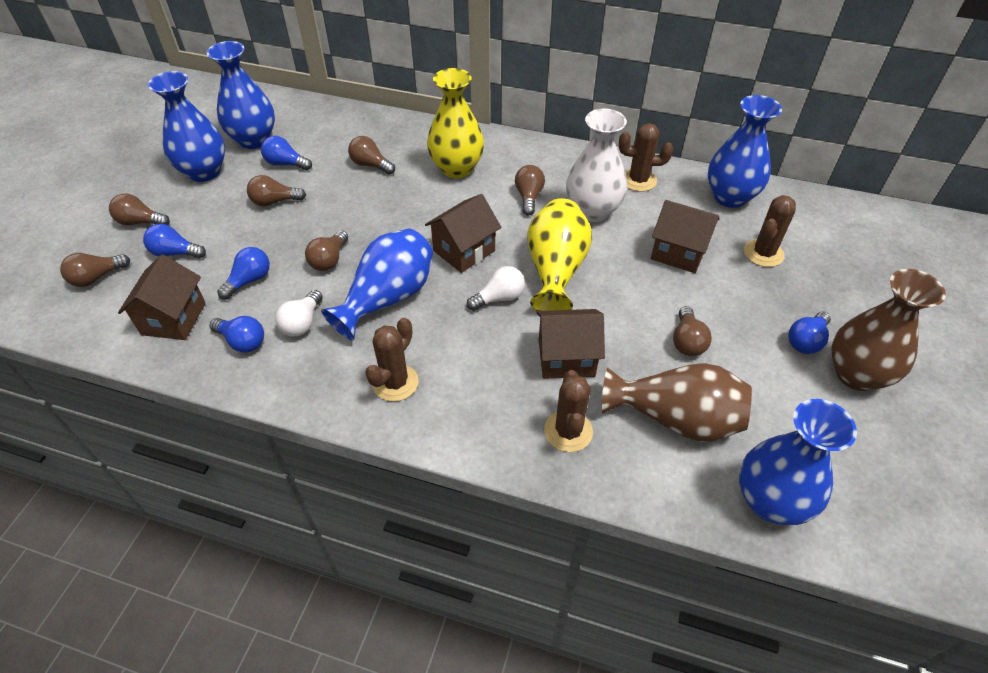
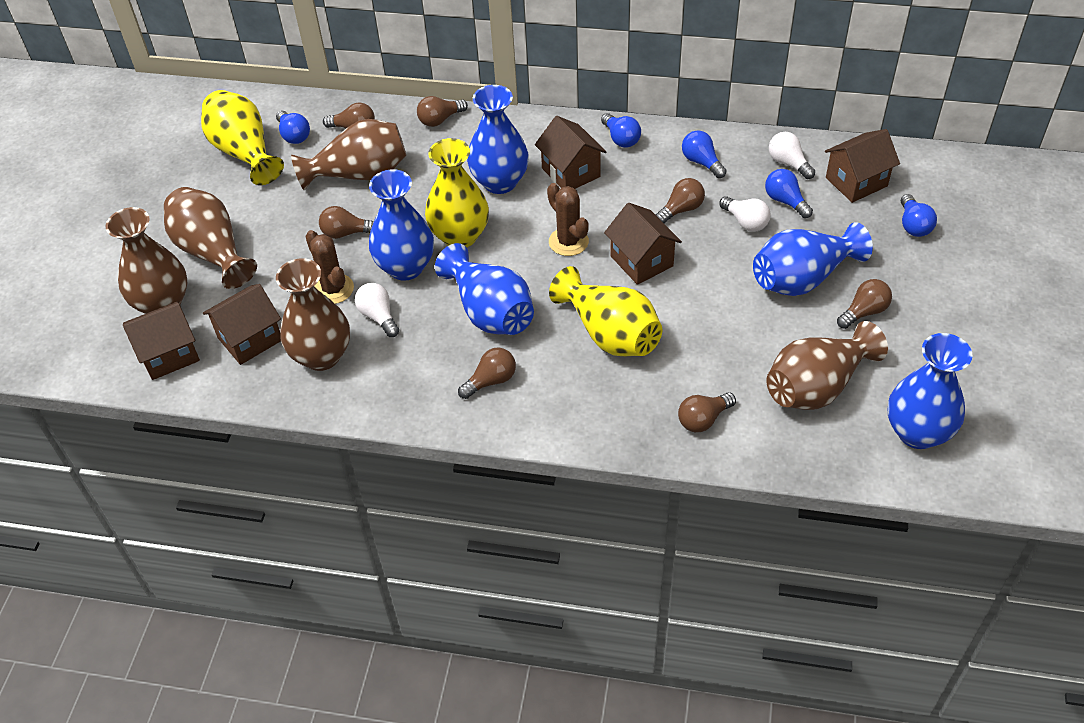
brown cactus: 4 -> 2
brown house: 4 -> 5
brown vase: 2 -> 5
white light bulb: 2 -> 3
white vase: 1 -> 0
yellow vase: 2 -> 3

